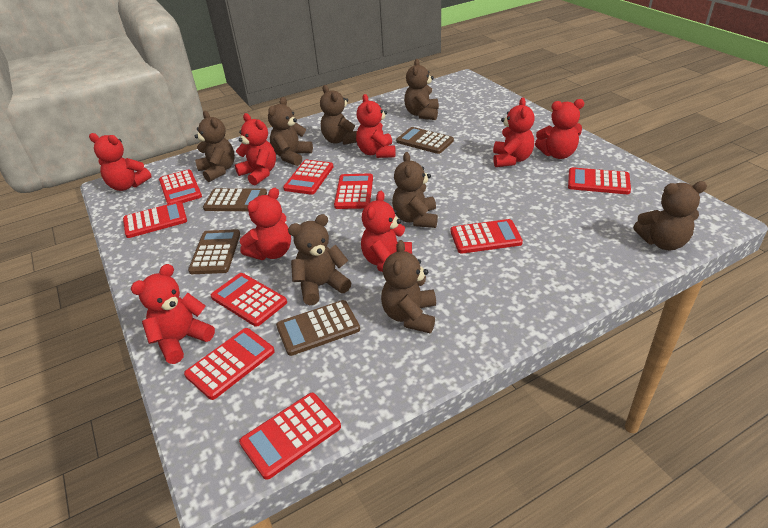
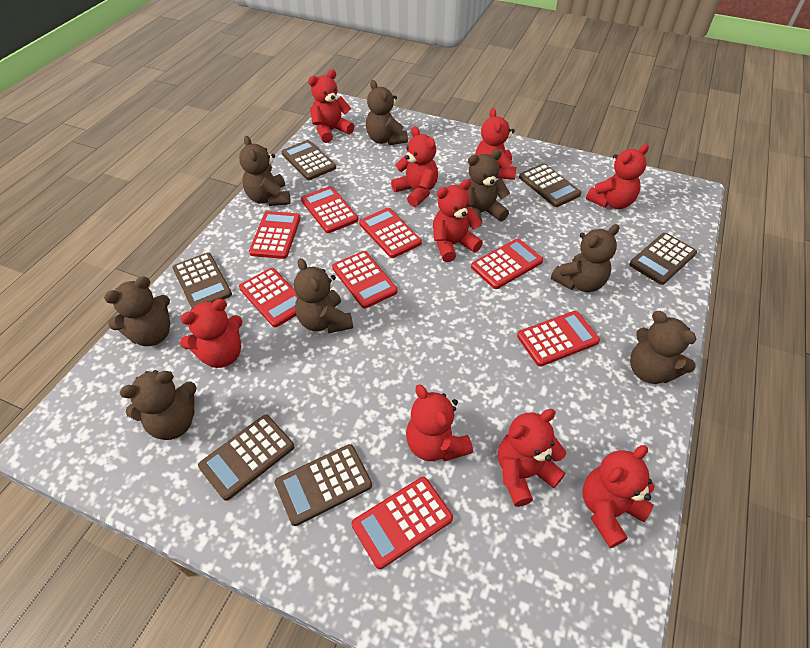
brown calculator: 4 -> 6
red calculator: 9 -> 8
red teddy bear: 8 -> 9

